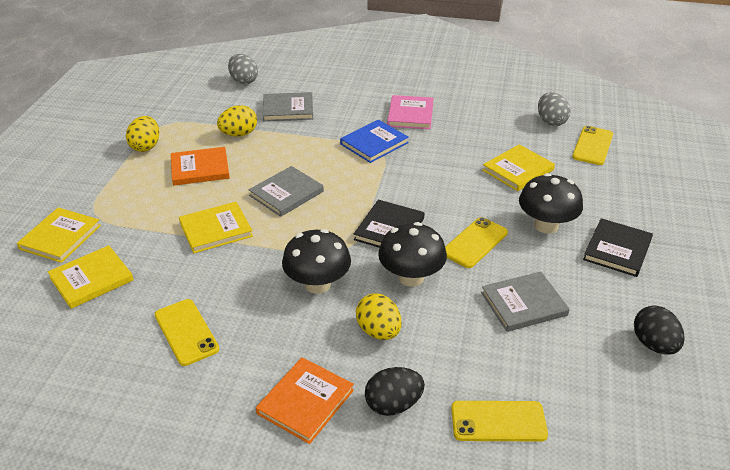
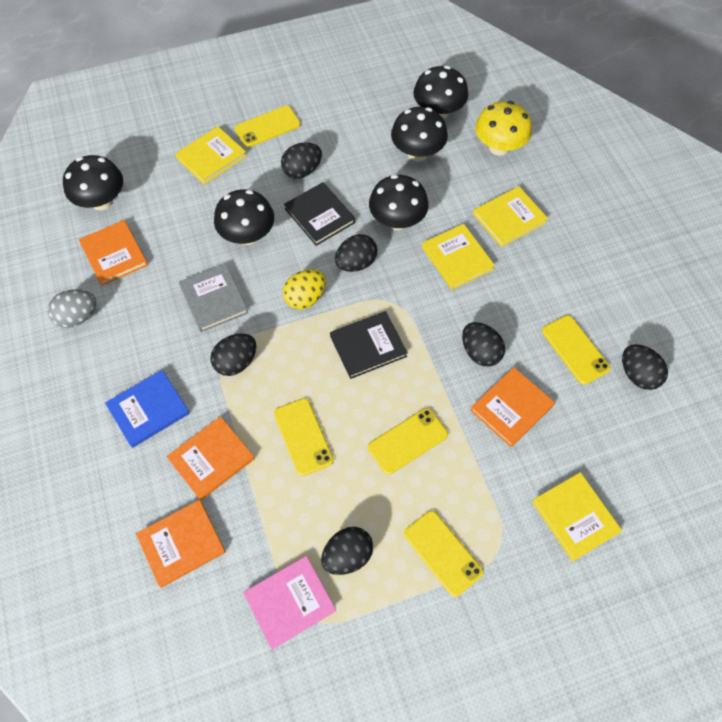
black egg: 2 -> 6
black mushroom: 3 -> 5
grey book: 3 -> 1
grey egg: 2 -> 1
orange book: 2 -> 4
yellow egg: 3 -> 1
yellow mushroom: 0 -> 1
yellow phone: 4 -> 5

